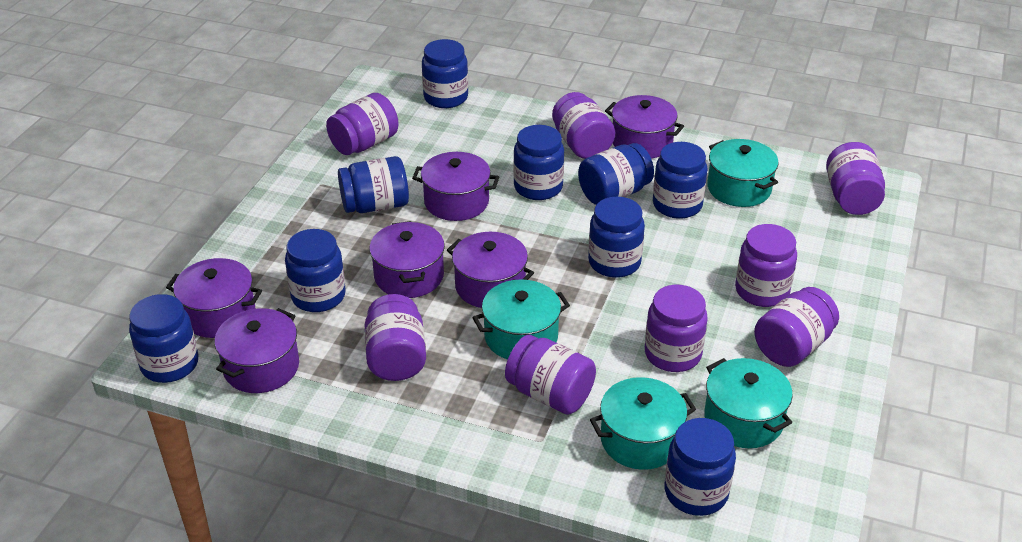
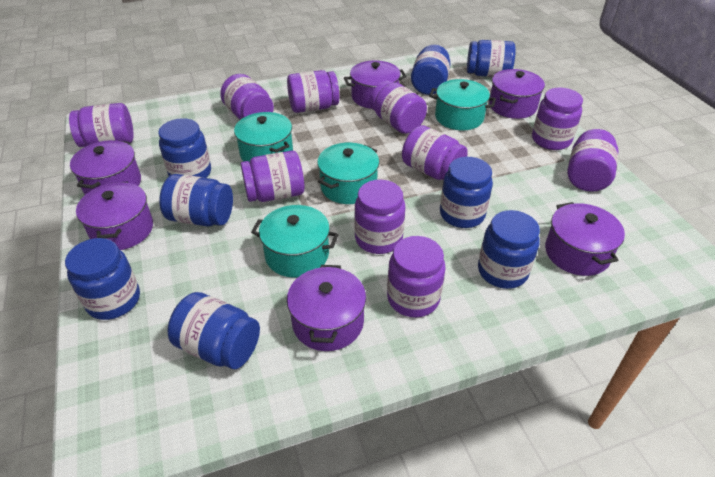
blue jar: 9 -> 8
purple jar: 8 -> 10

